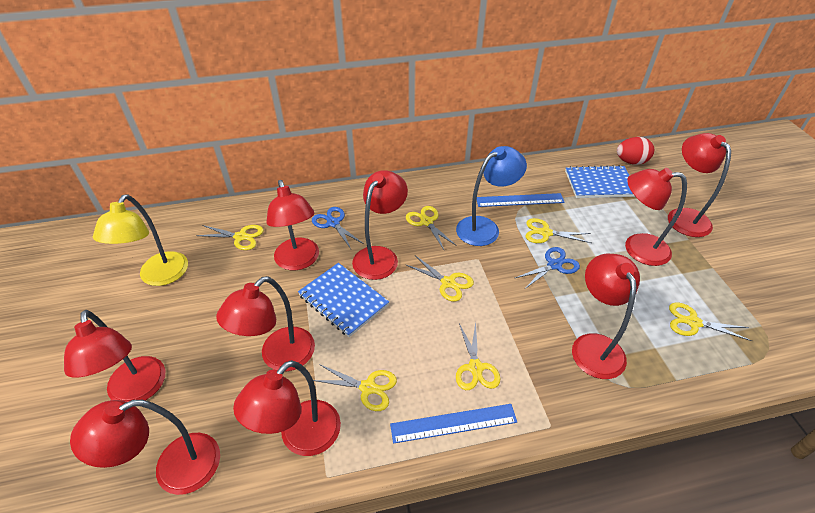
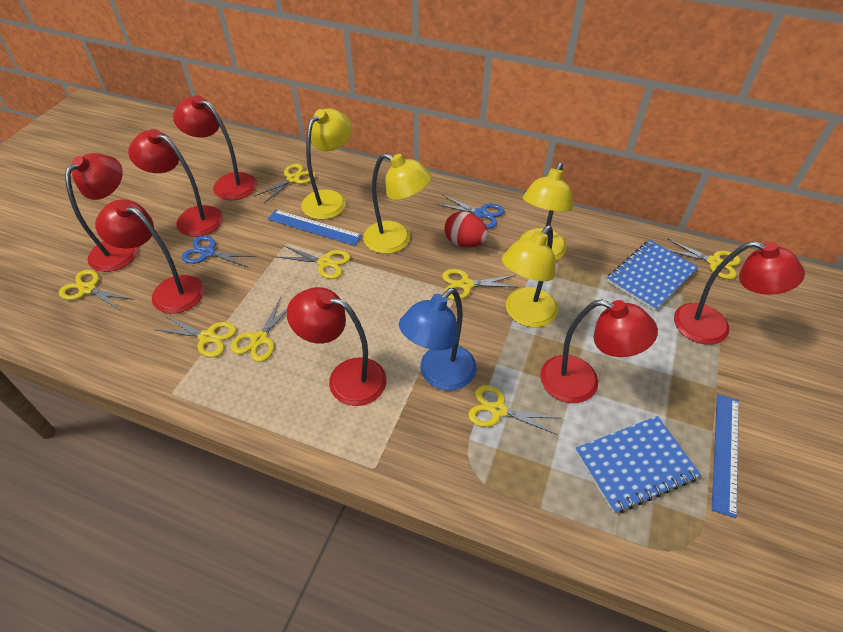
red lamp: 9 -> 7
yellow lamp: 1 -> 4
yellow scissors: 7 -> 8

